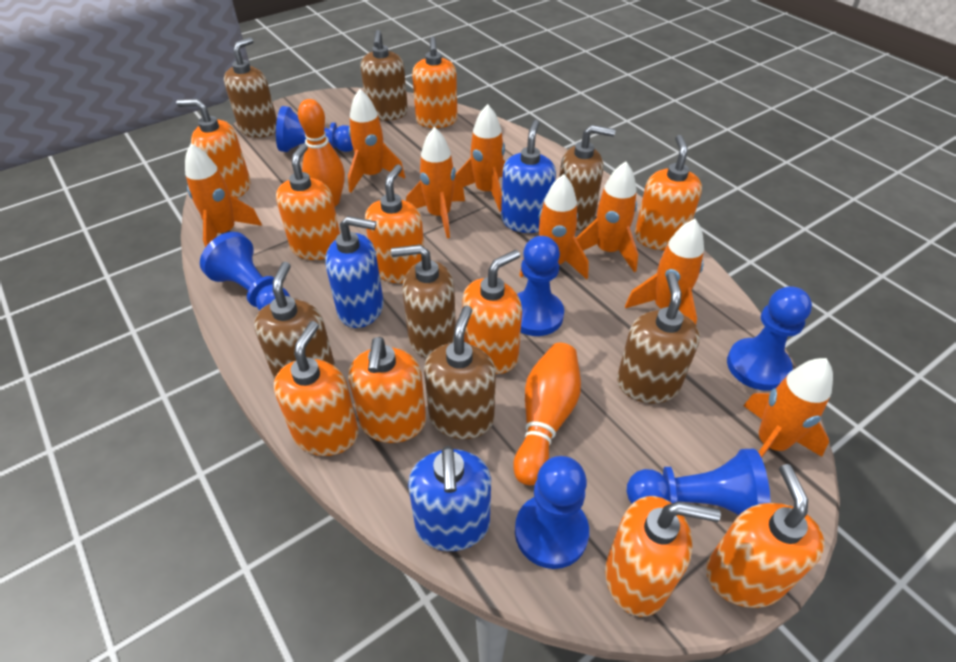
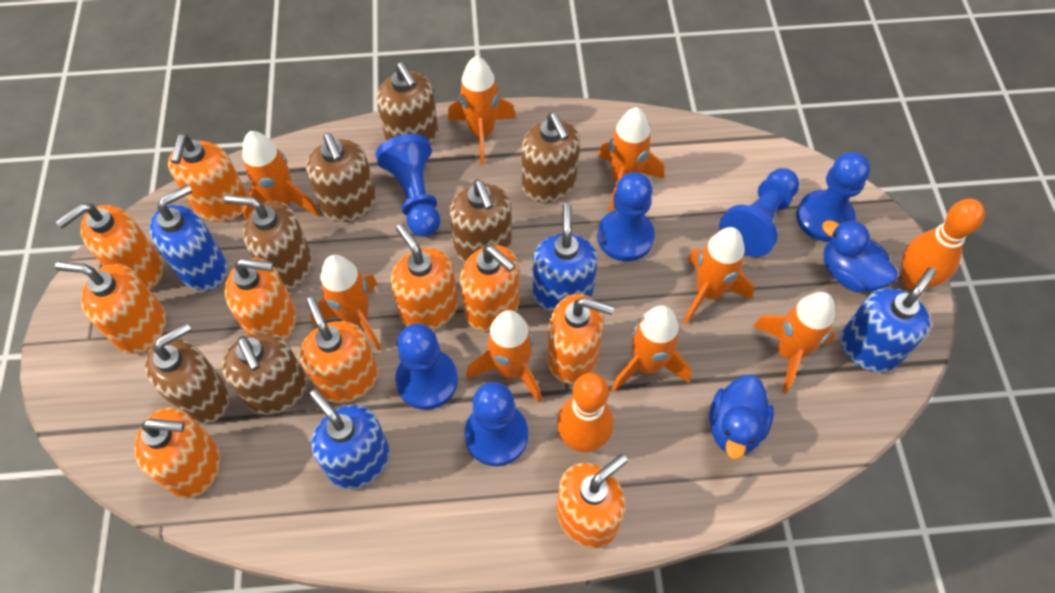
blue duck: 0 -> 2
blue soap dispenser: 3 -> 4

